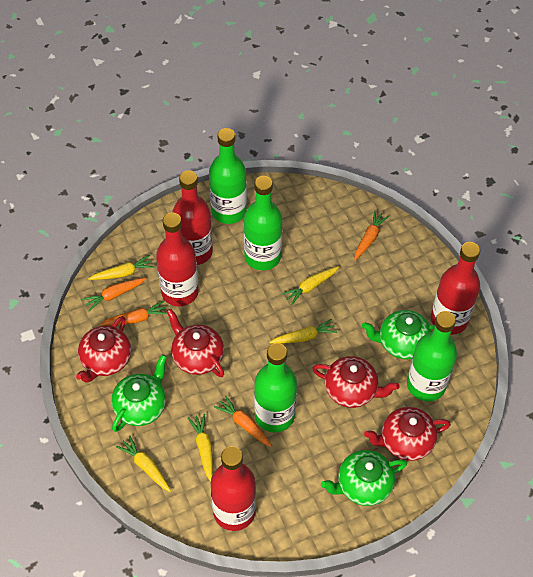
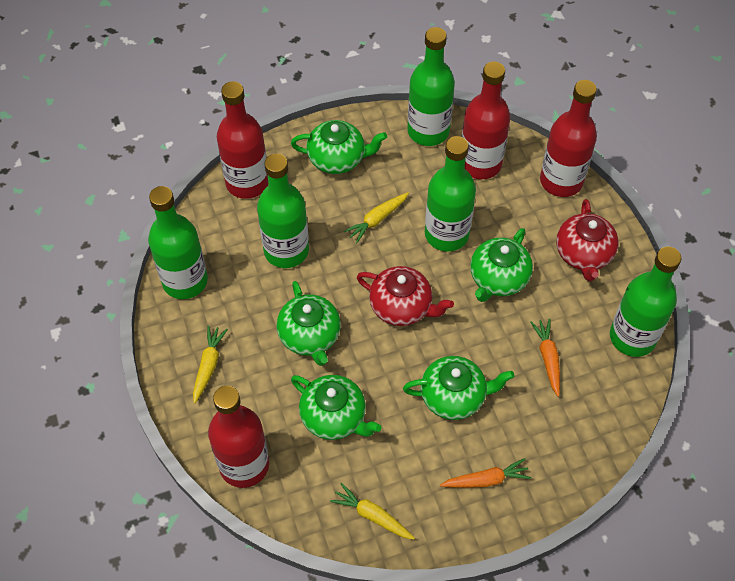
green bottle: 4 -> 5
green teapot: 3 -> 5
orange carrot: 4 -> 2
red teapot: 4 -> 2
yellow carrot: 5 -> 3

